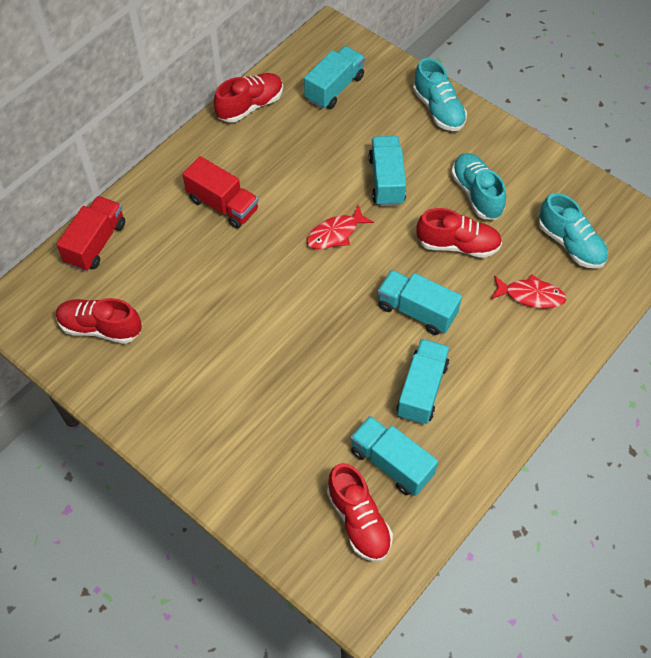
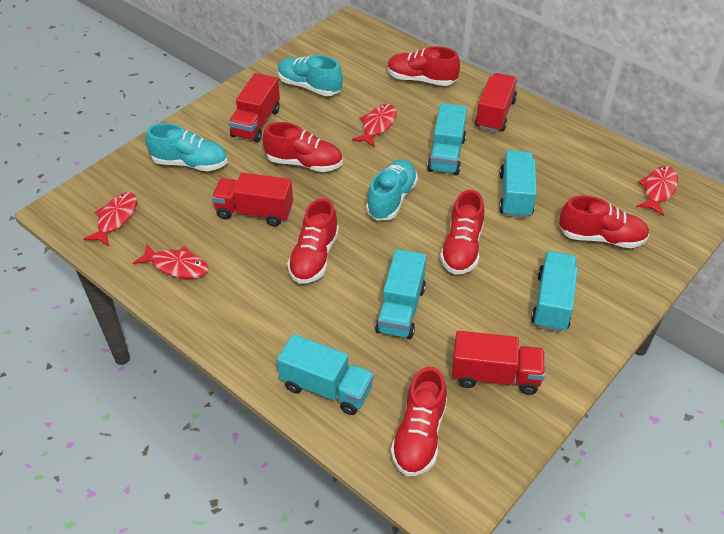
red fish: 2 -> 4
red shoe: 4 -> 6
red truck: 2 -> 4

